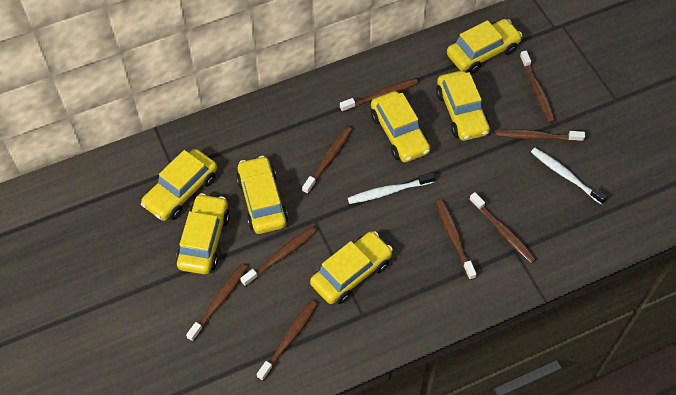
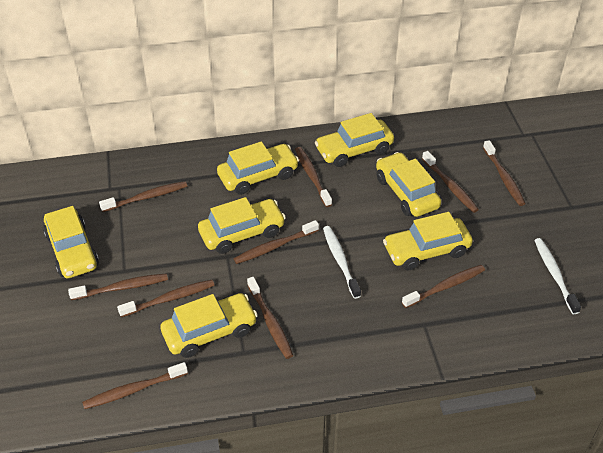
brown toothbrush: 9 -> 10

